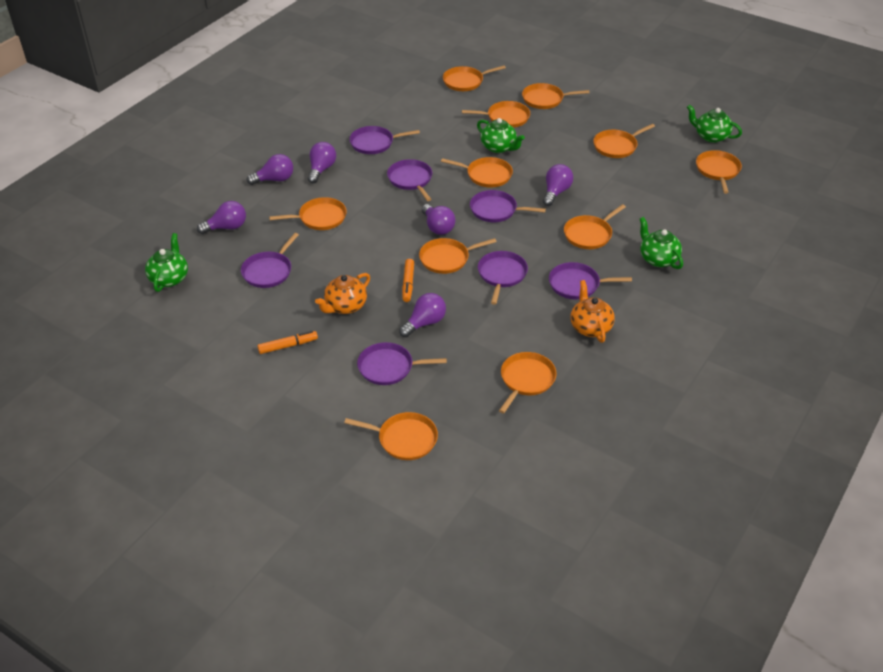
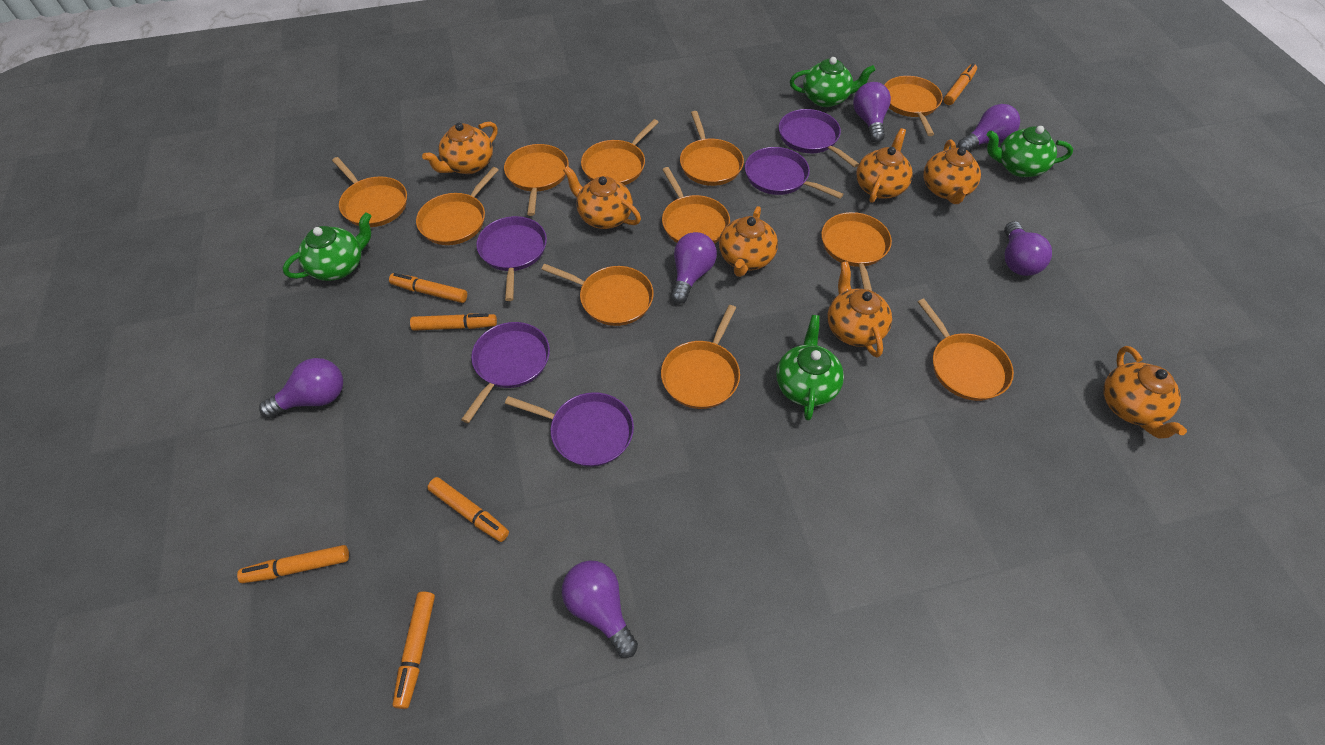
orange marker: 2 -> 6
orange teapot: 2 -> 7
purple pan: 7 -> 5

